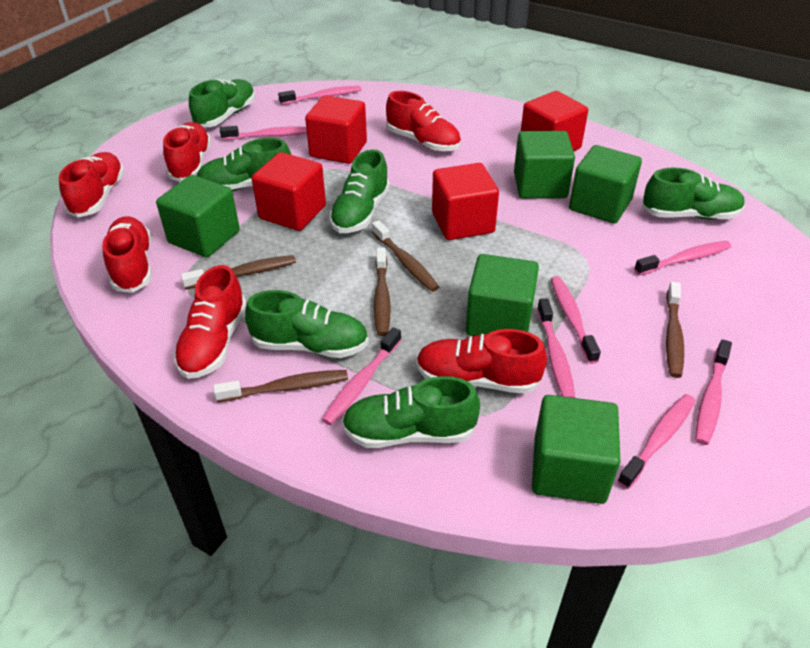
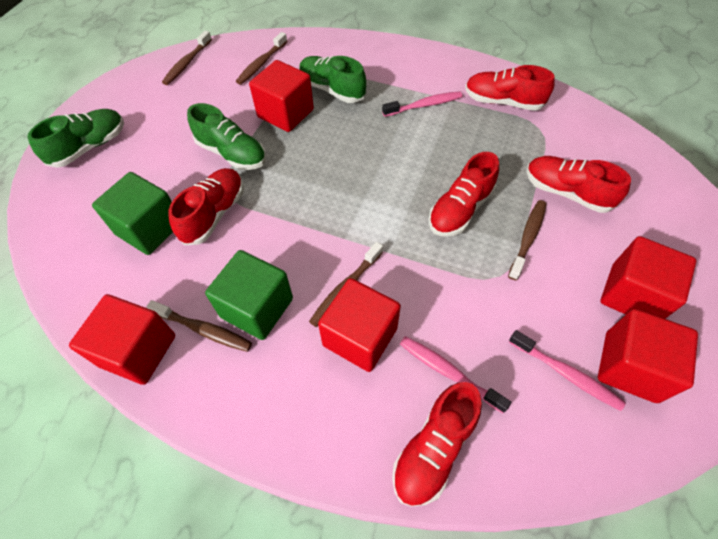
green cube: 5 -> 2
green shoe: 6 -> 3
pink toothbrush: 8 -> 3
red cube: 4 -> 5
red shoe: 6 -> 5

